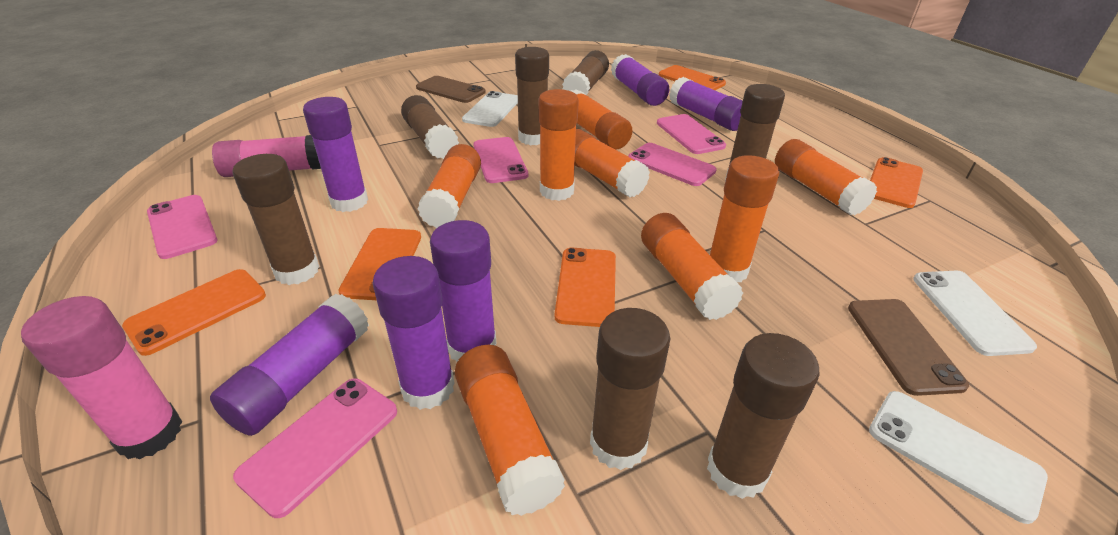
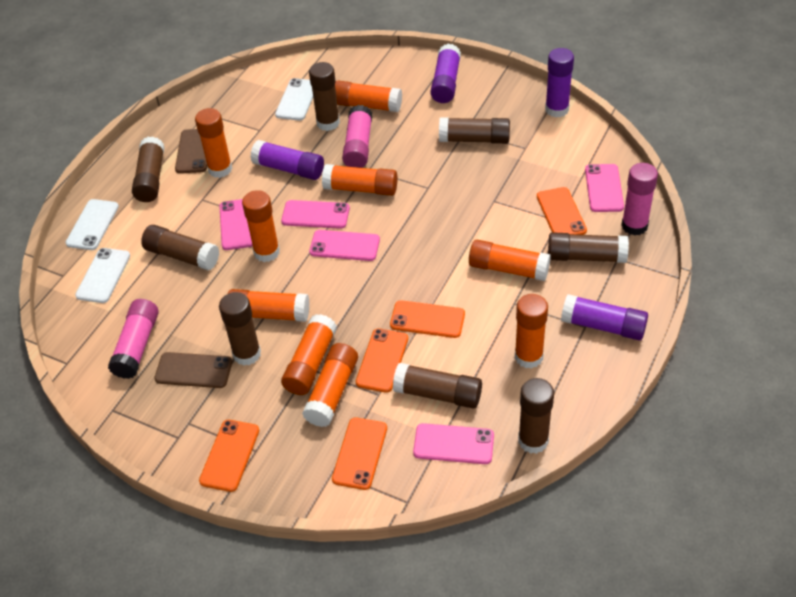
brown glue stick: 7 -> 8
orange glue stick: 8 -> 9
pink glue stick: 2 -> 3
purple glue stick: 6 -> 4

